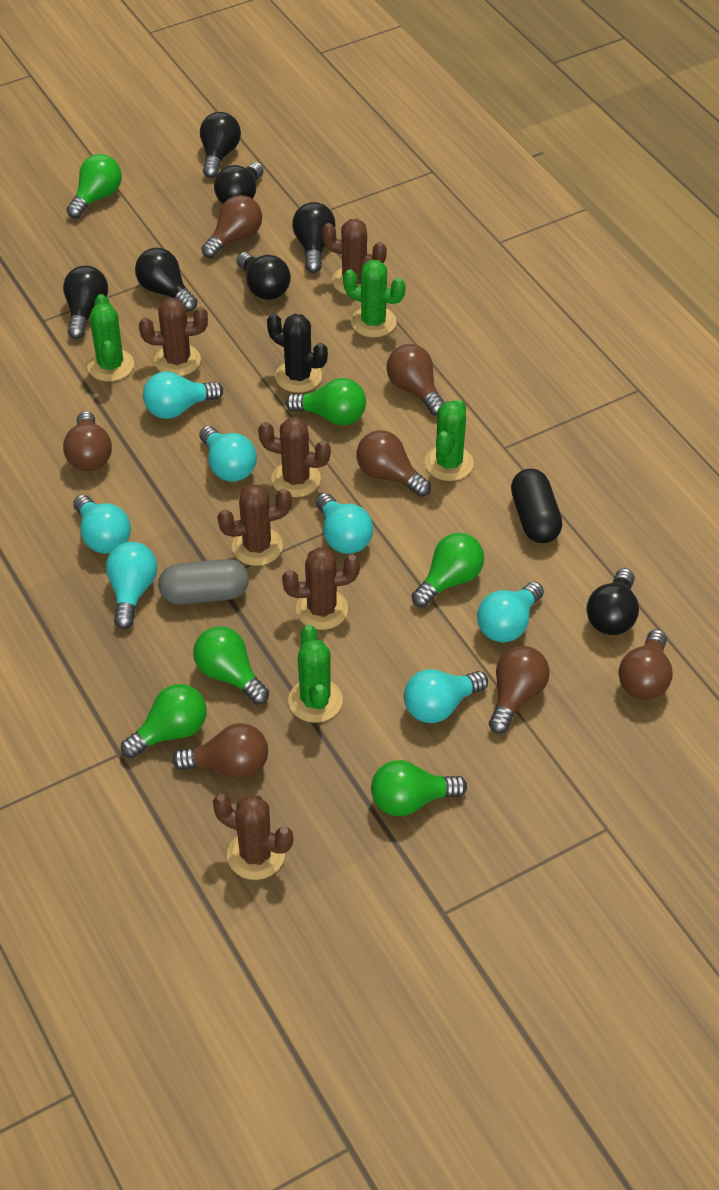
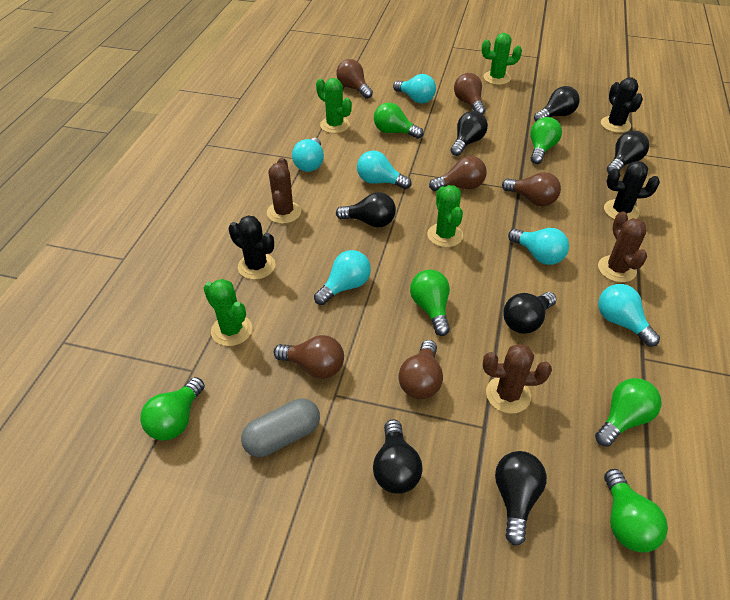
black cactus: 1 -> 3
black capsule: 1 -> 0
brown cactus: 6 -> 3
brown light bulb: 7 -> 6
turquoise light bulb: 7 -> 6

